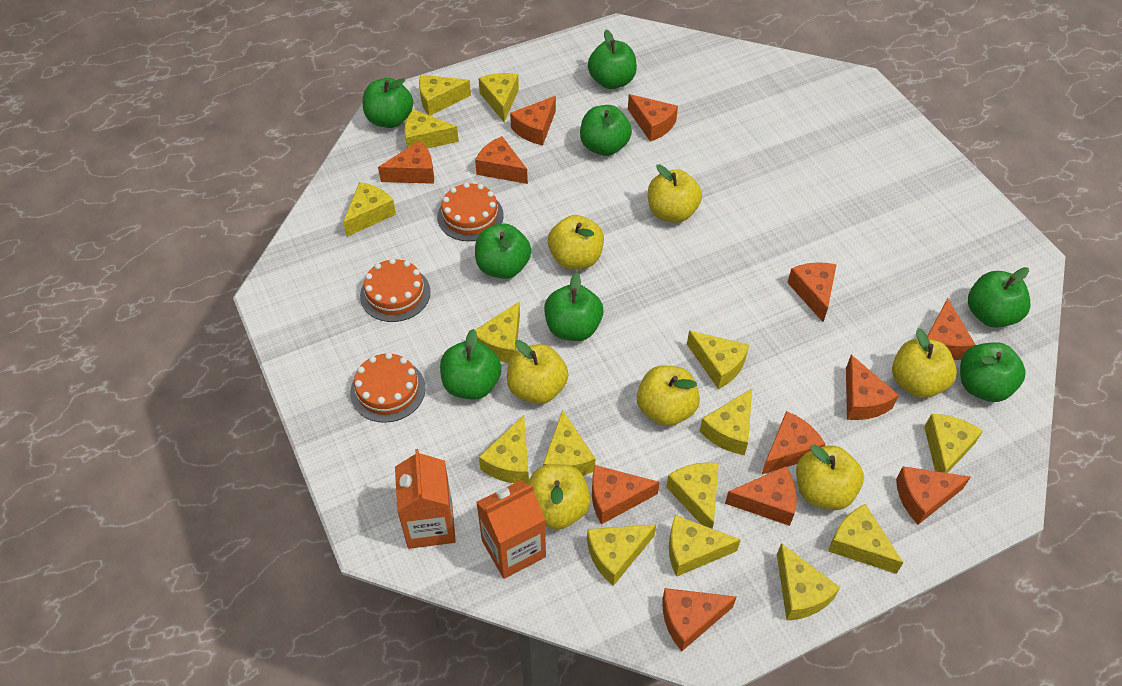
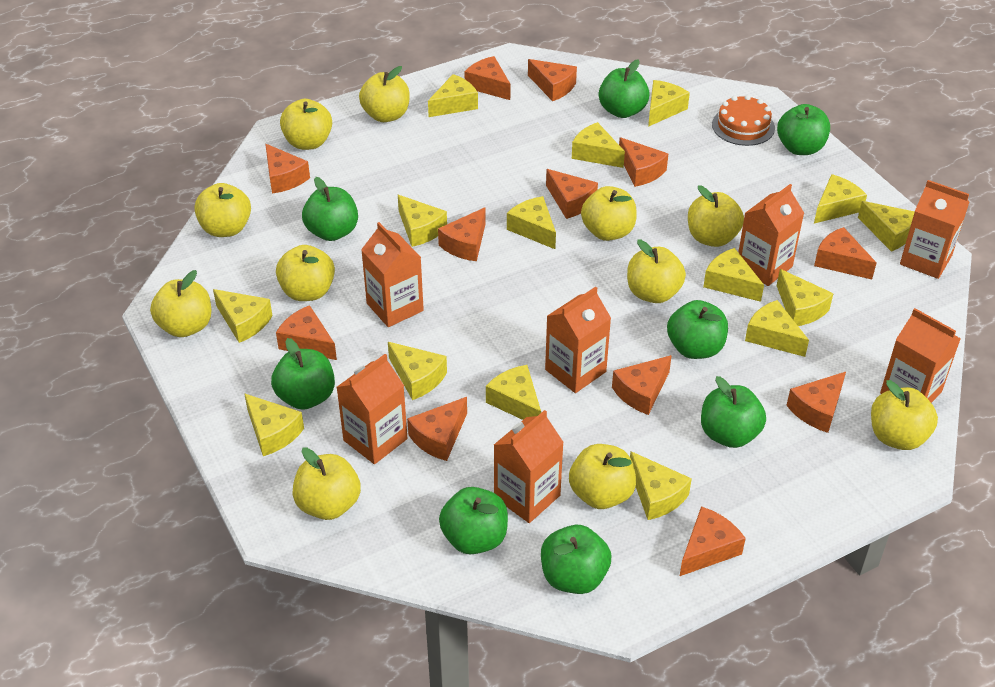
orange cake: 3 -> 1
orange carton: 2 -> 7
yellow apple: 7 -> 11

